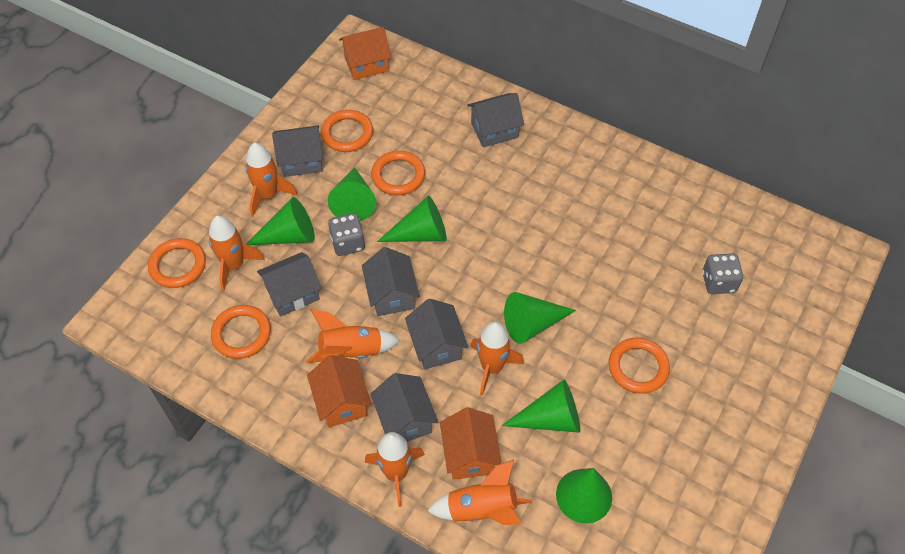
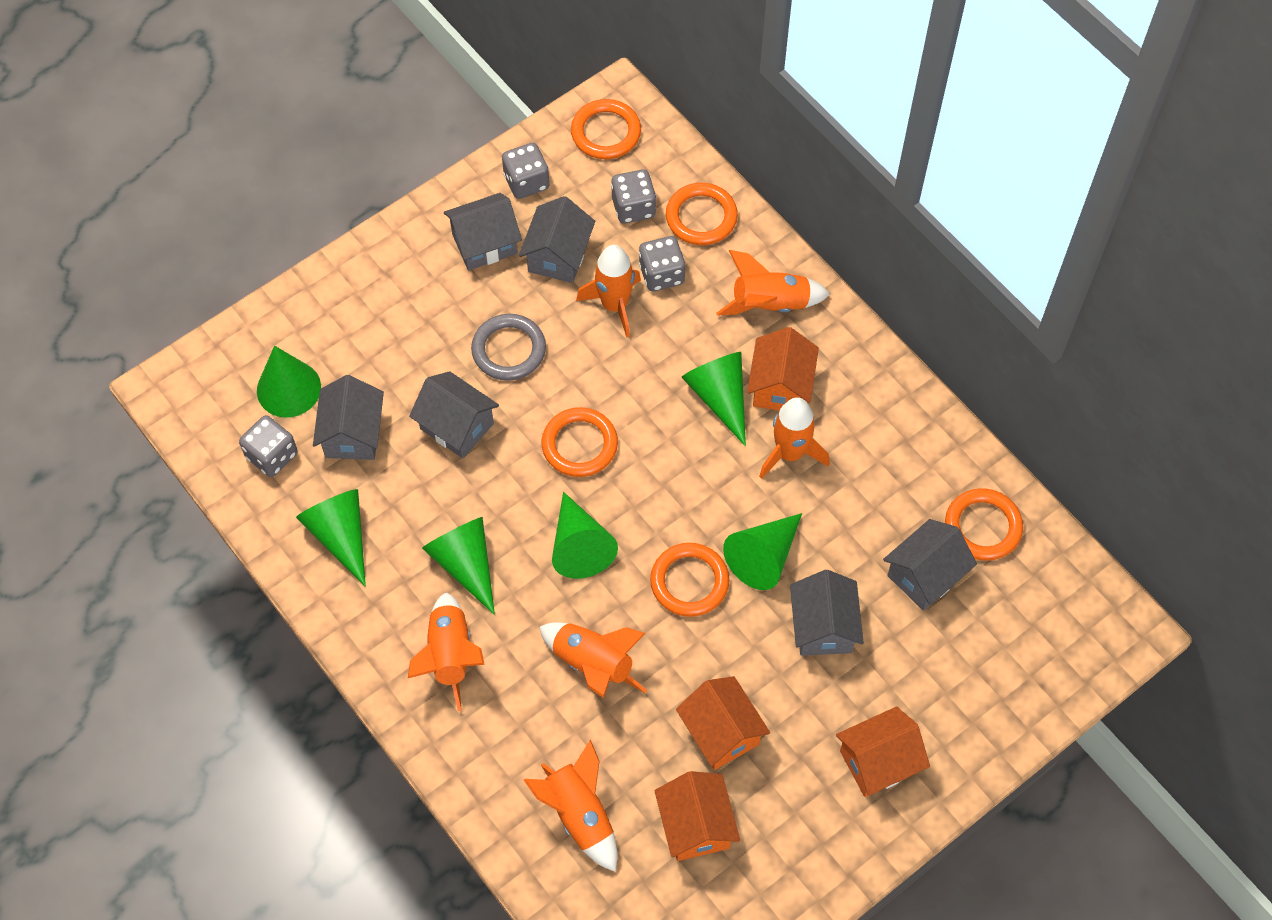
grey dice: 2 -> 4
grey ring: 0 -> 1
orange house: 3 -> 4

